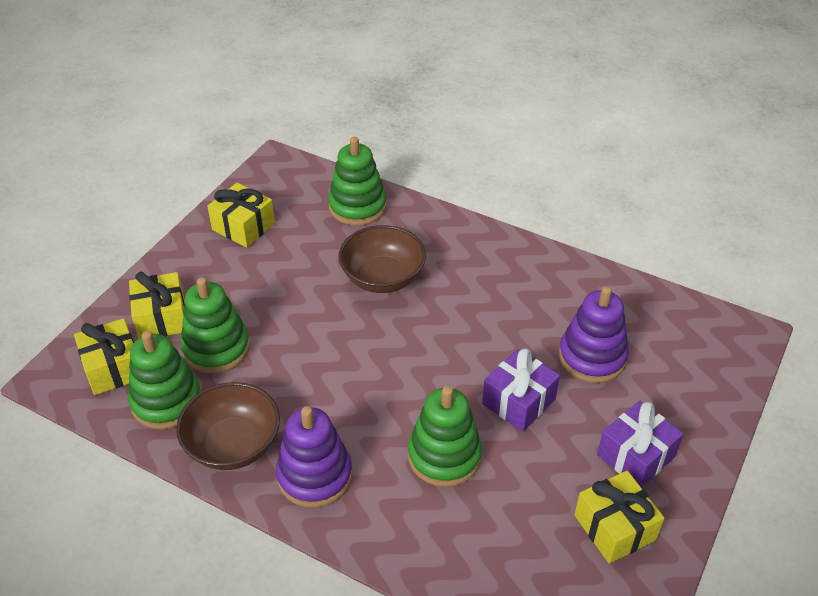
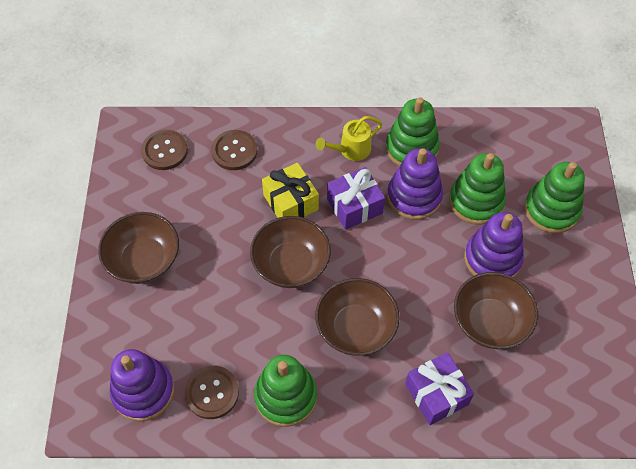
brown bowl: 2 -> 4
brown button: 0 -> 3
purple stacking toy: 2 -> 3
yellow gift: 4 -> 1
yellow watering can: 0 -> 1

